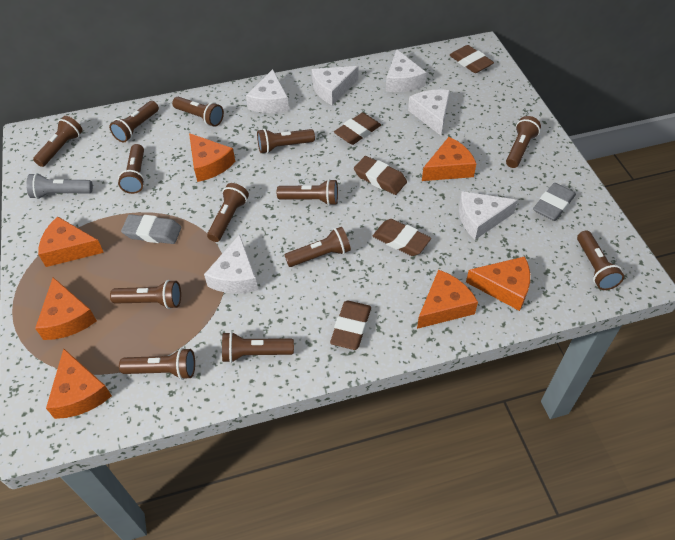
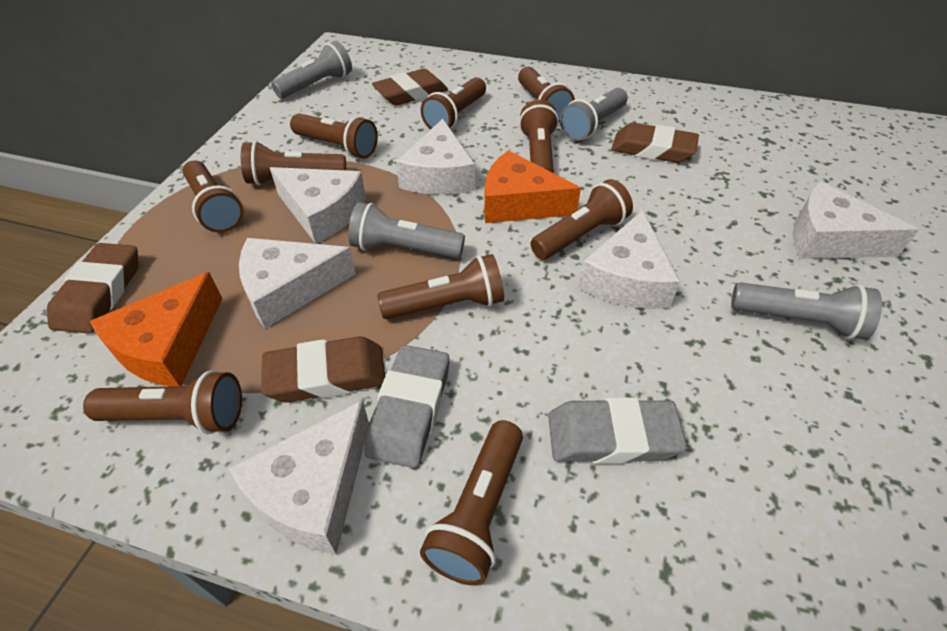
brown eraser: 5 -> 4
brown flashlight: 13 -> 10
grey flashlight: 1 -> 4
orange cheese: 7 -> 2

